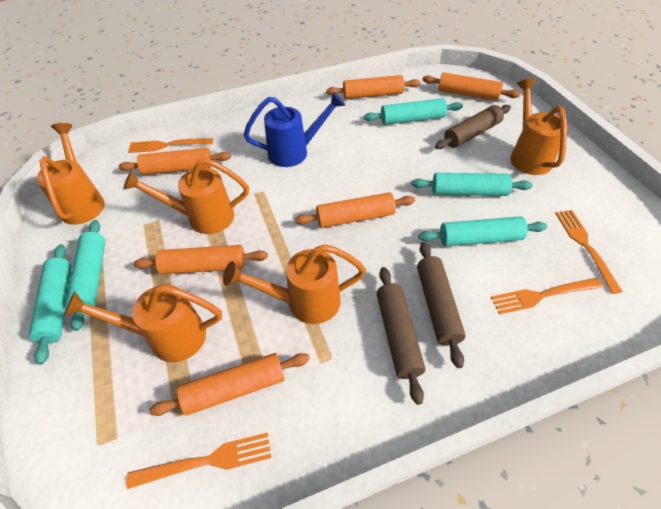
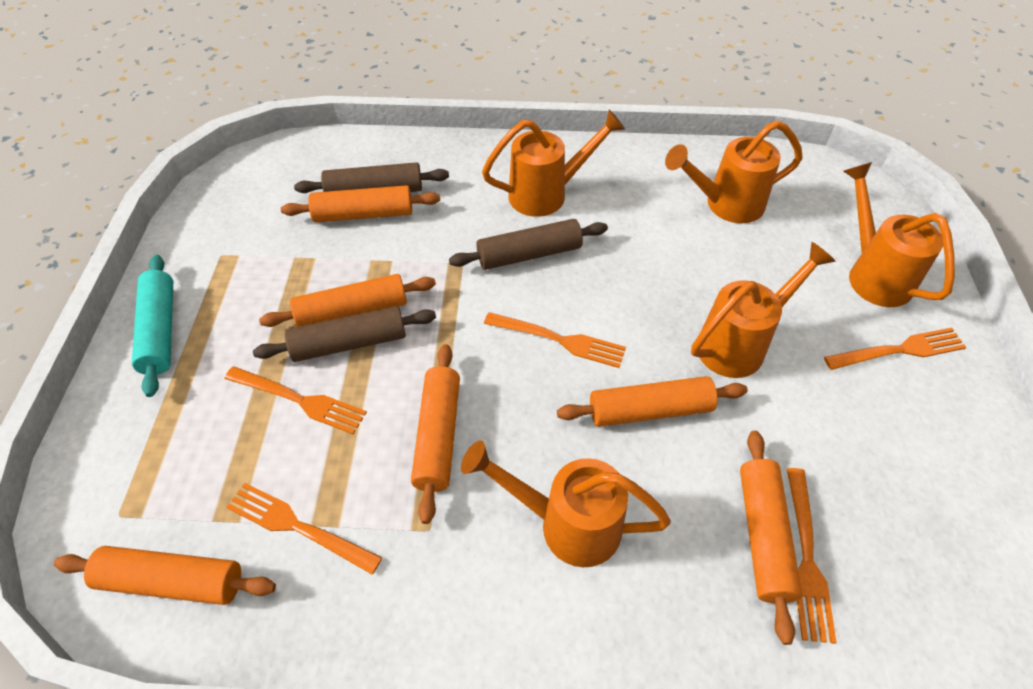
blue watering can: 1 -> 0
orange fork: 4 -> 5
turquoise rolling pin: 5 -> 1

